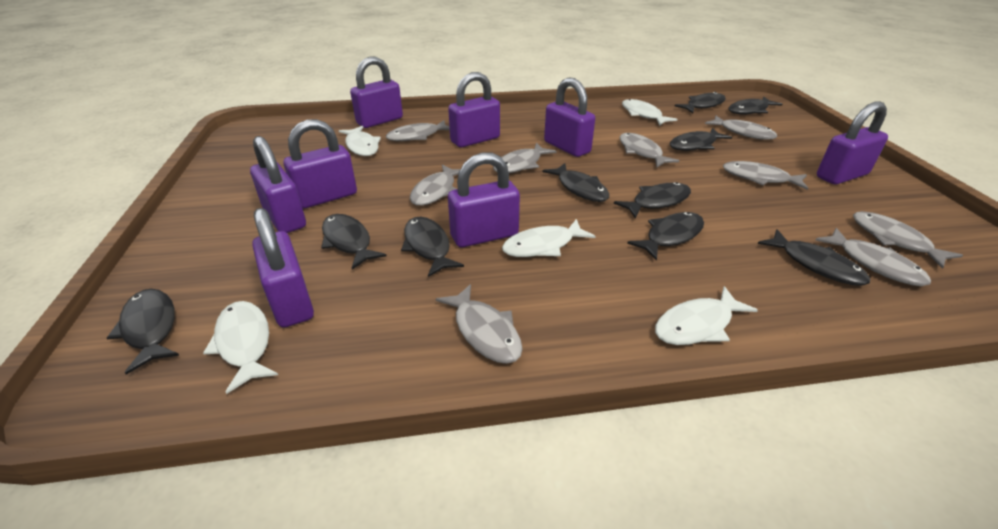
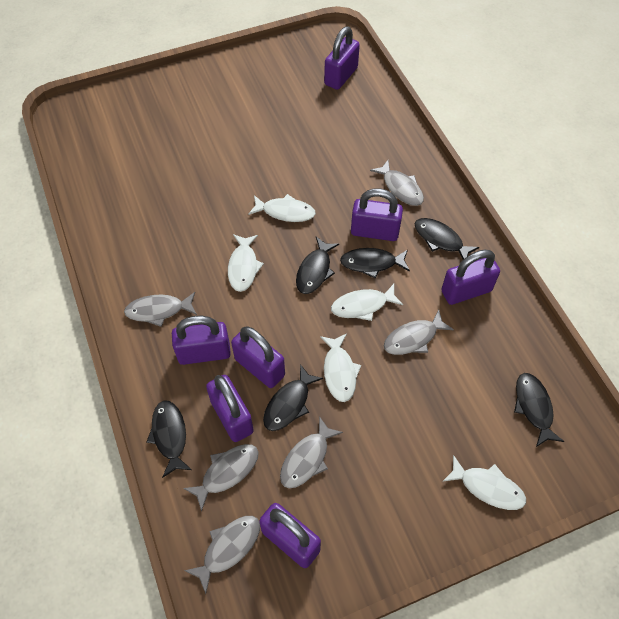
black fish: 10 -> 6
grey fish: 9 -> 6
purple padlock: 8 -> 7

